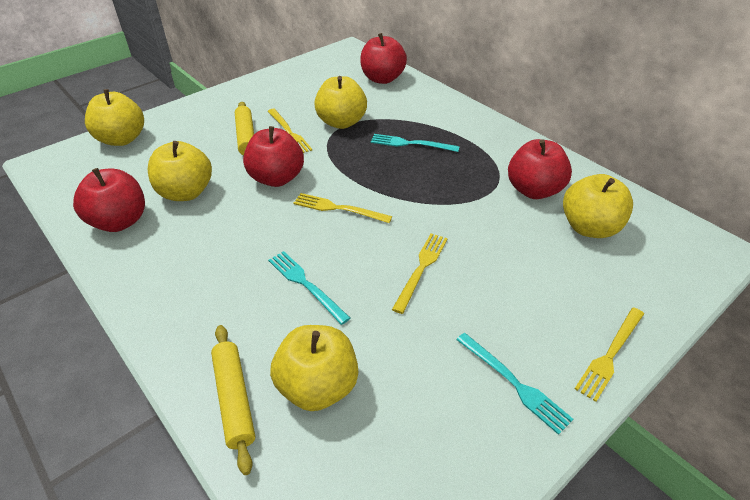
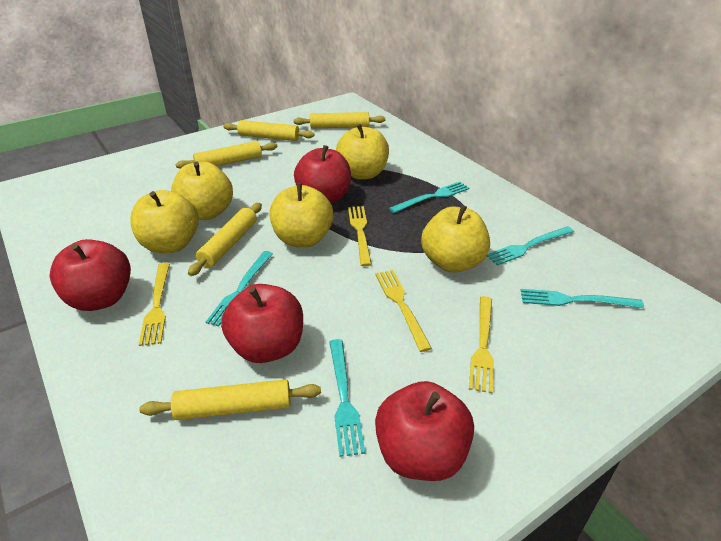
turquoise fork: 3 -> 5
yellow rolling pin: 2 -> 5

